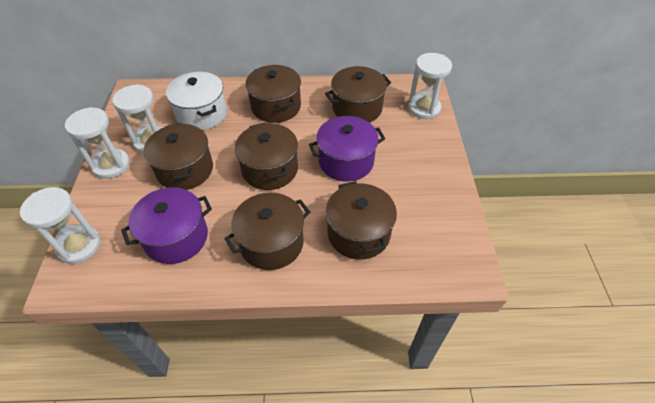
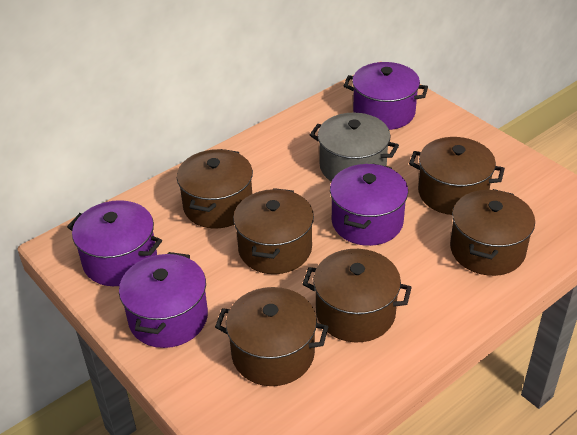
grey pot: 0 -> 1
purple pot: 2 -> 4
white hourglass: 4 -> 0
white pot: 1 -> 0

